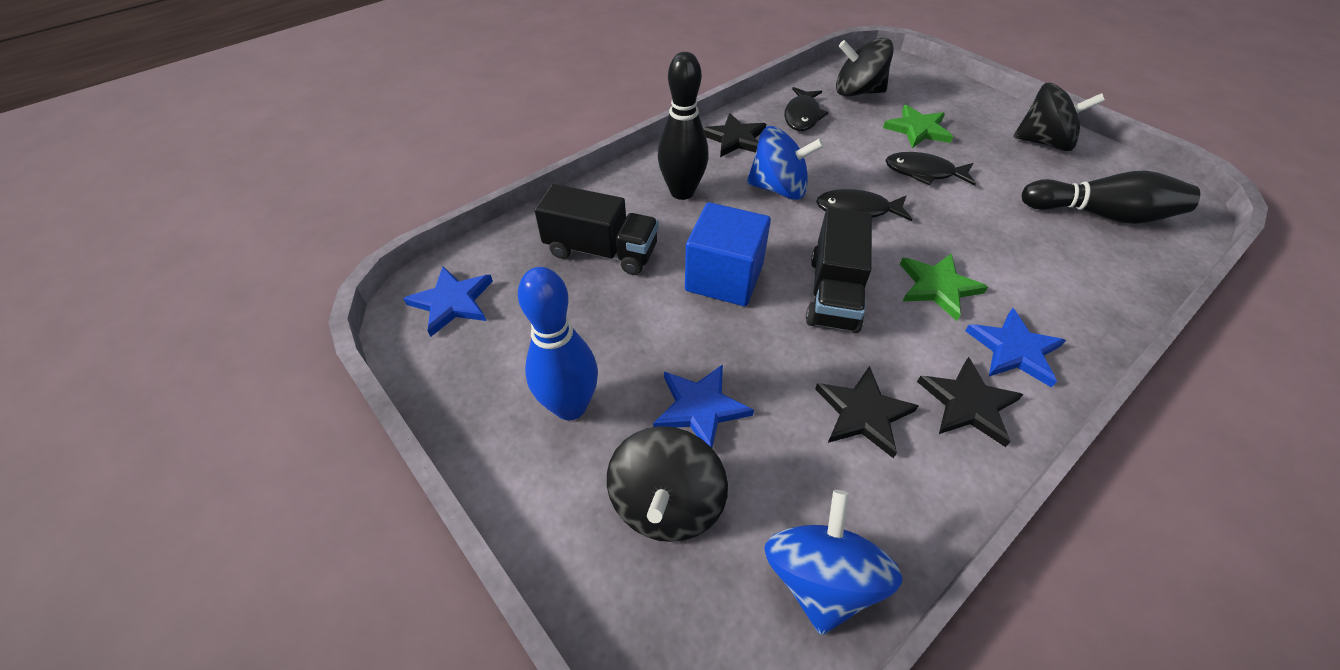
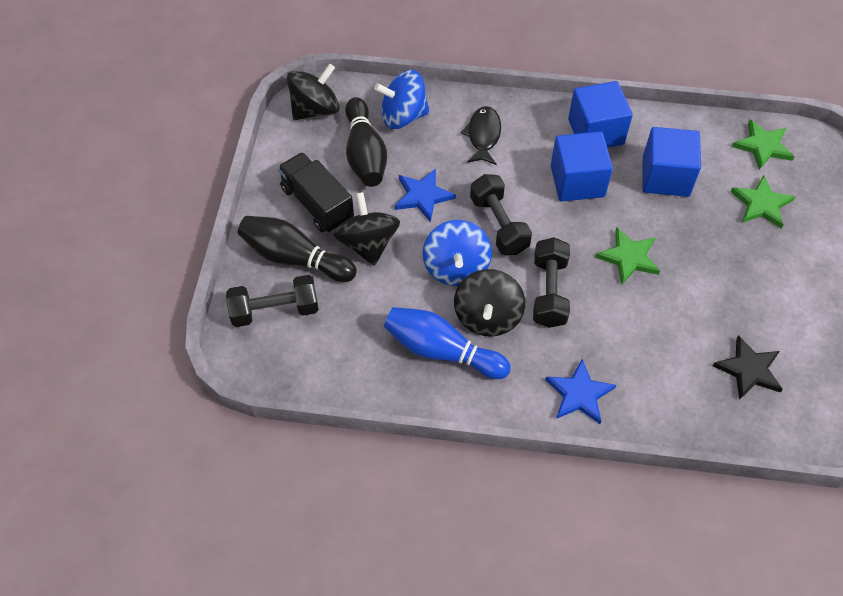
black dumbbell: 0 -> 3
black fish: 3 -> 1
black star: 3 -> 1
black truck: 2 -> 1
blue cube: 1 -> 3
blue star: 3 -> 2
green star: 2 -> 3

